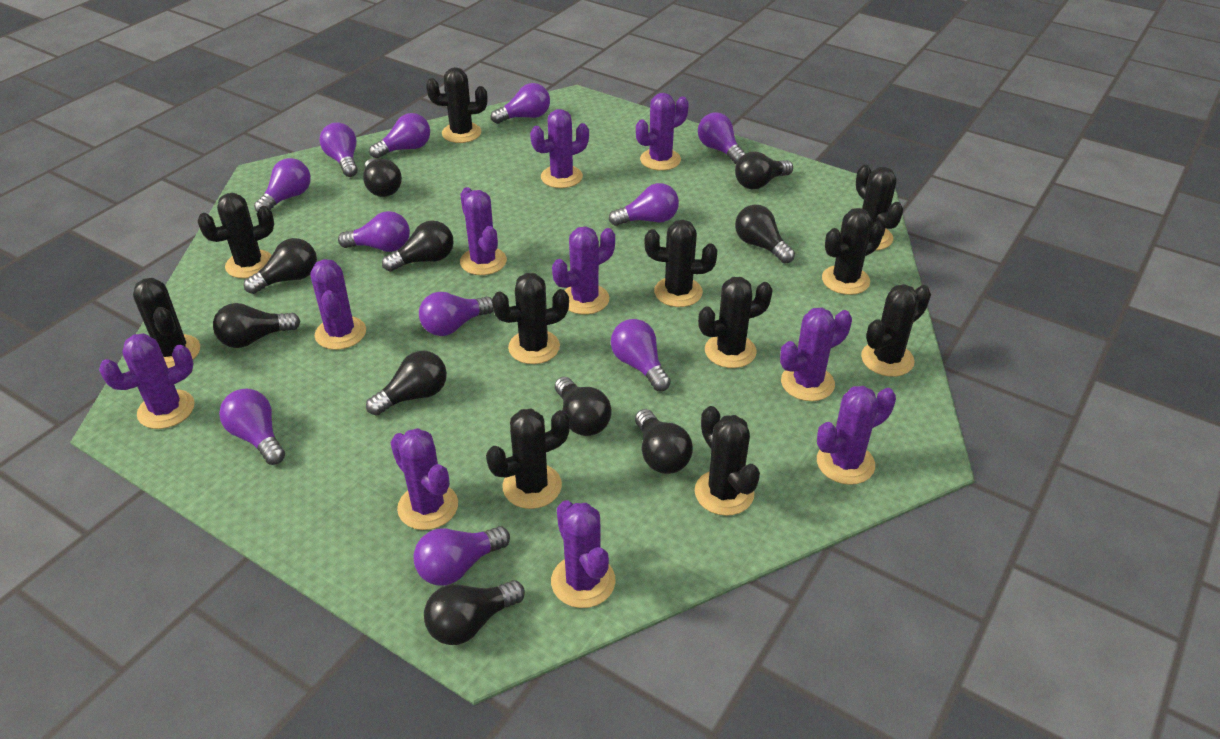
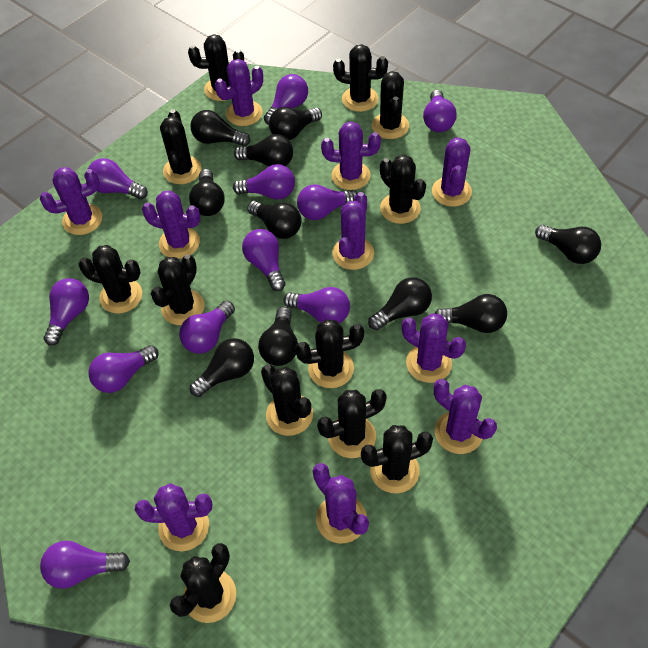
black cactus: 11 -> 12

